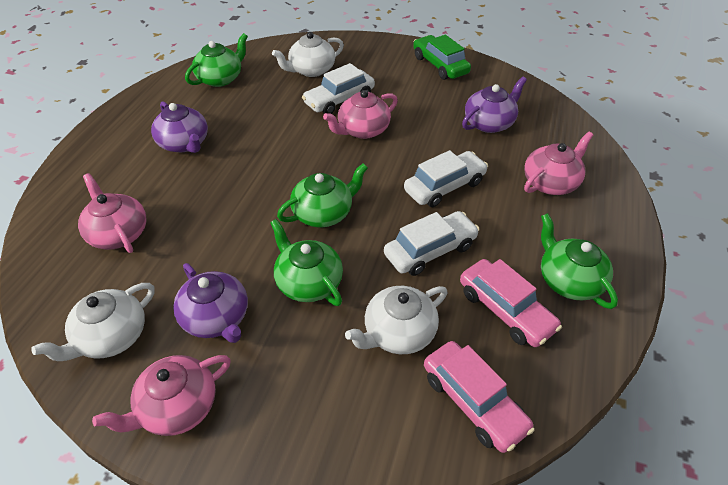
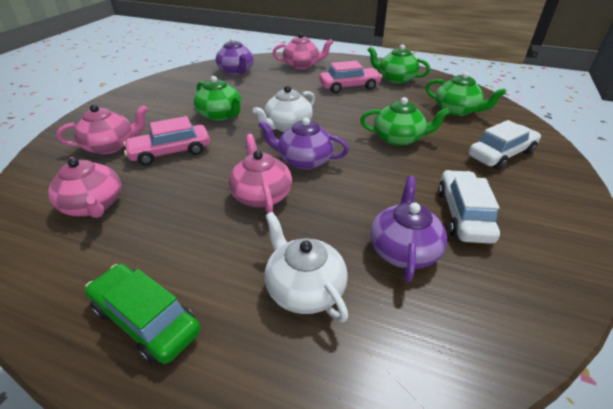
white car: 3 -> 2
white teapot: 3 -> 2

